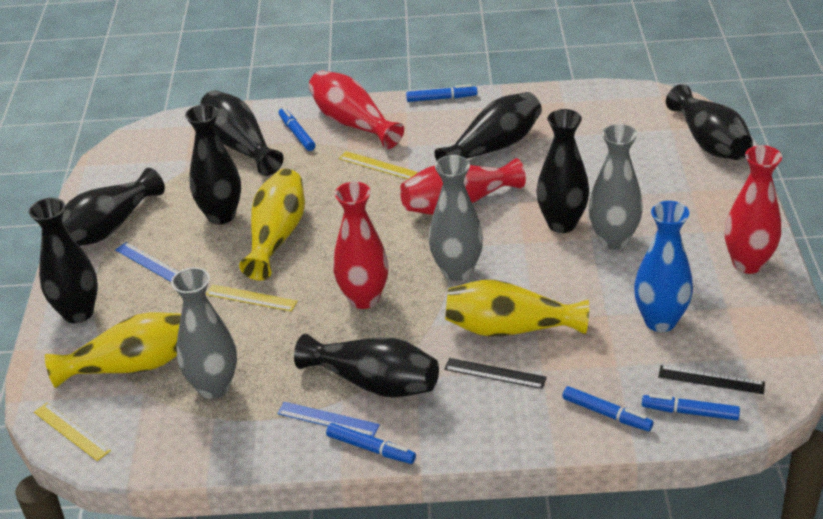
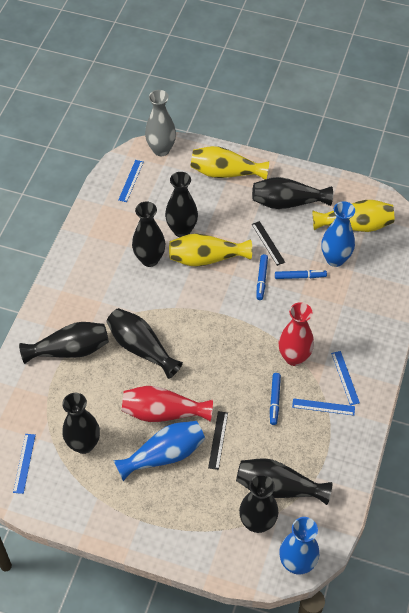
blue marker: 5 -> 3
blue ruler: 2 -> 4
blue vase: 1 -> 3
grey vase: 3 -> 1
red vase: 4 -> 2
yellow ruler: 3 -> 0

